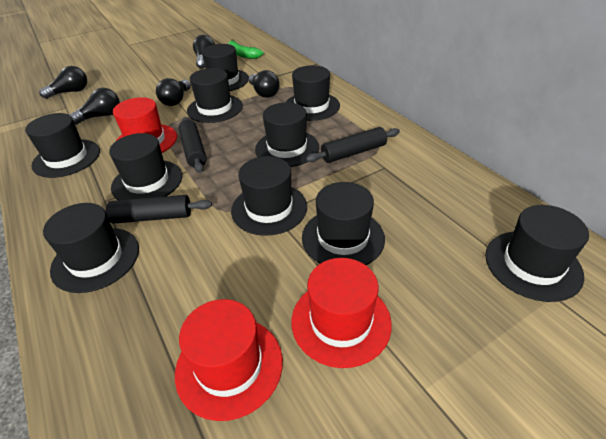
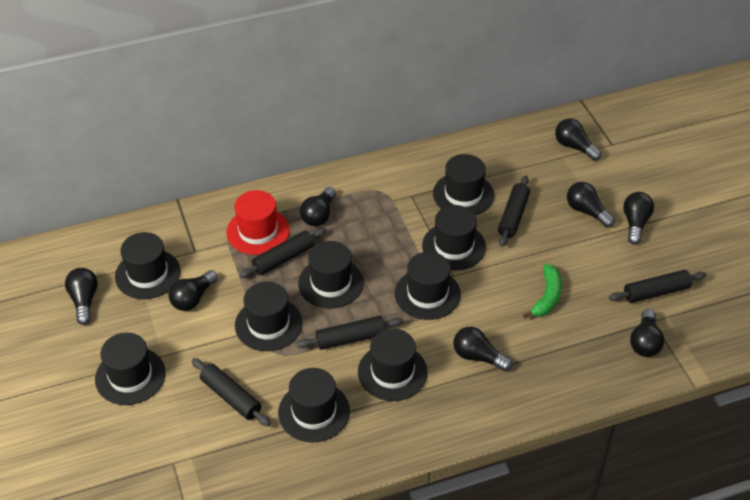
black hat: 10 -> 9
black light bulb: 5 -> 8
black rolling pin: 3 -> 5
red hat: 3 -> 1

